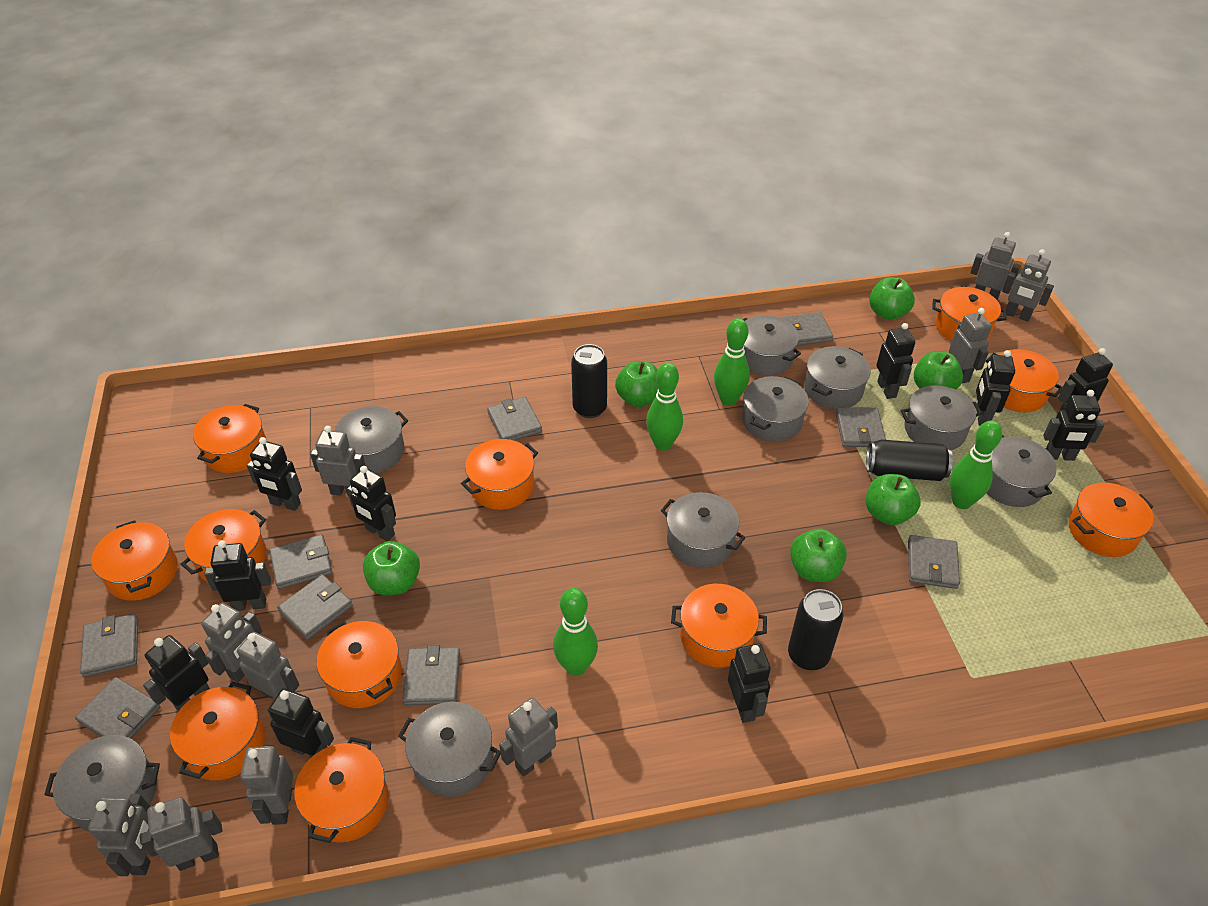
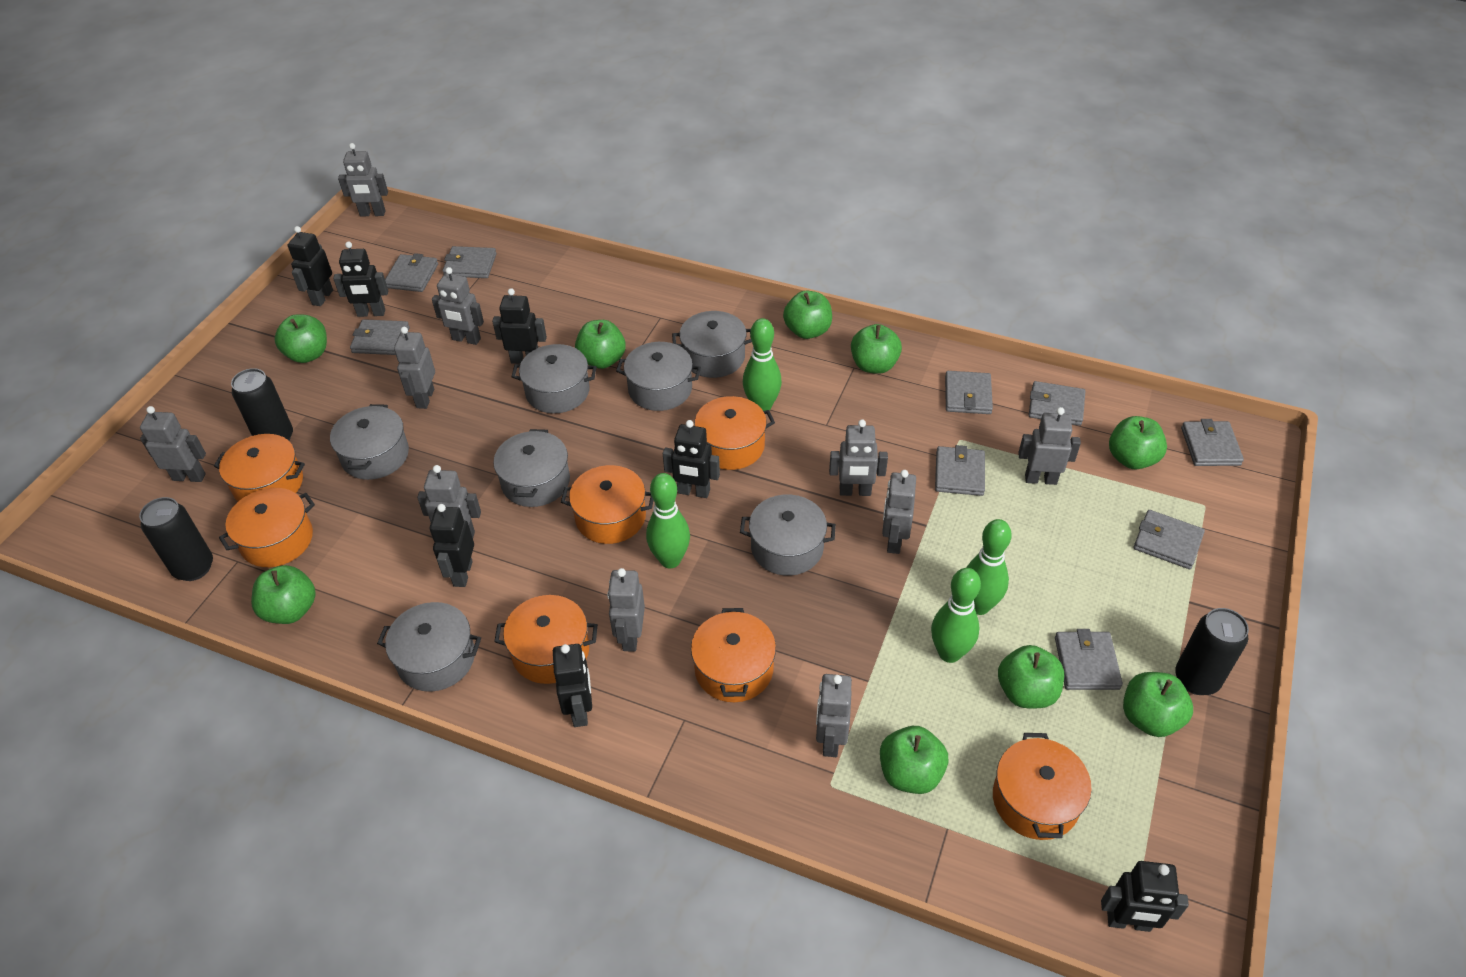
black robot: 10 -> 7
green apple: 6 -> 9
grey pot: 9 -> 7
orange pot: 11 -> 7

